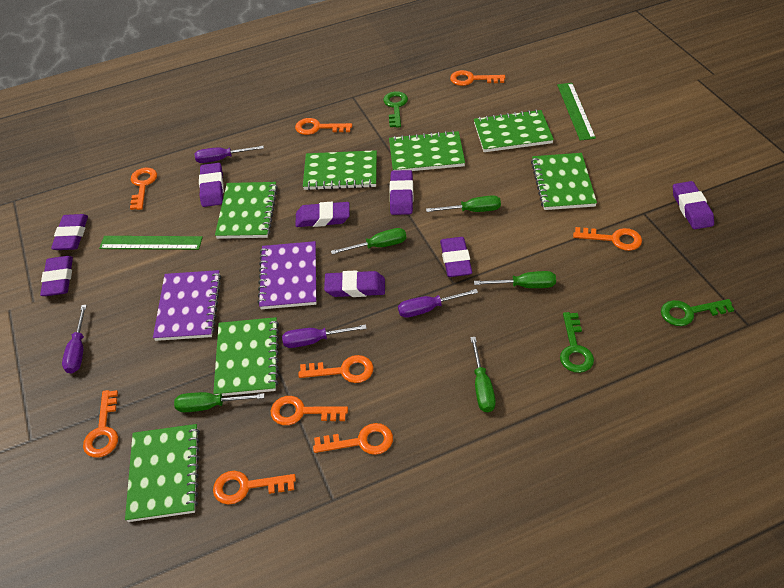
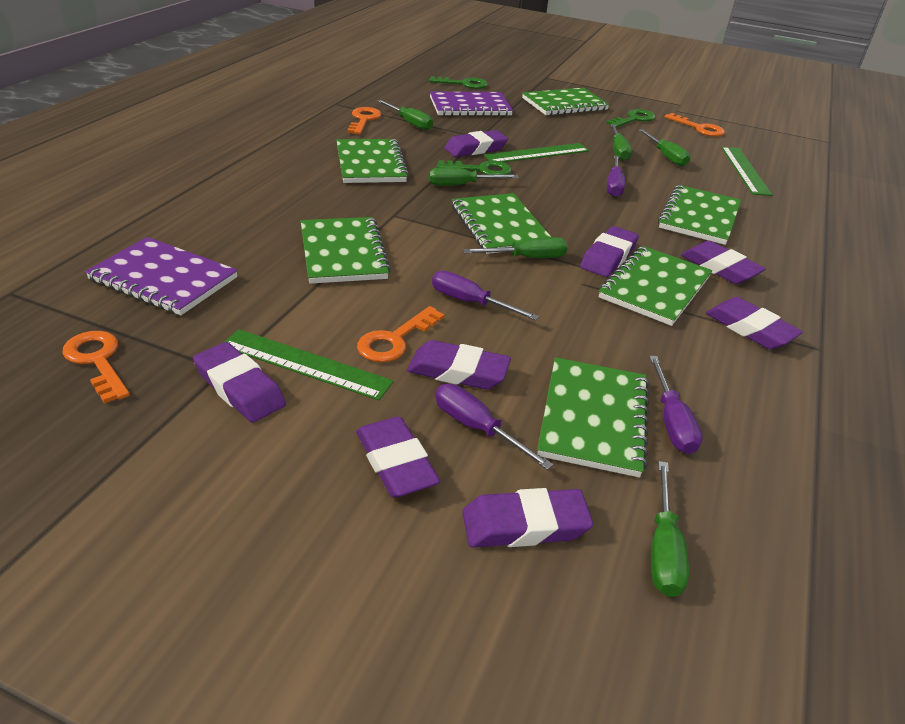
green ruler: 2 -> 3
green screwdriver: 5 -> 6
orange key: 9 -> 4

